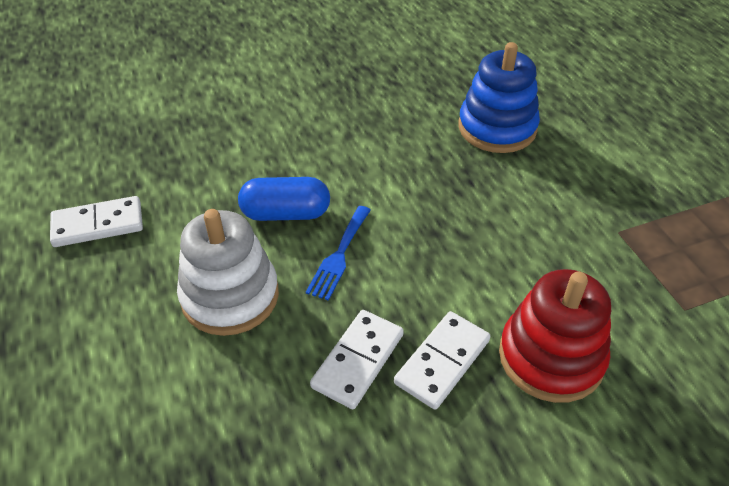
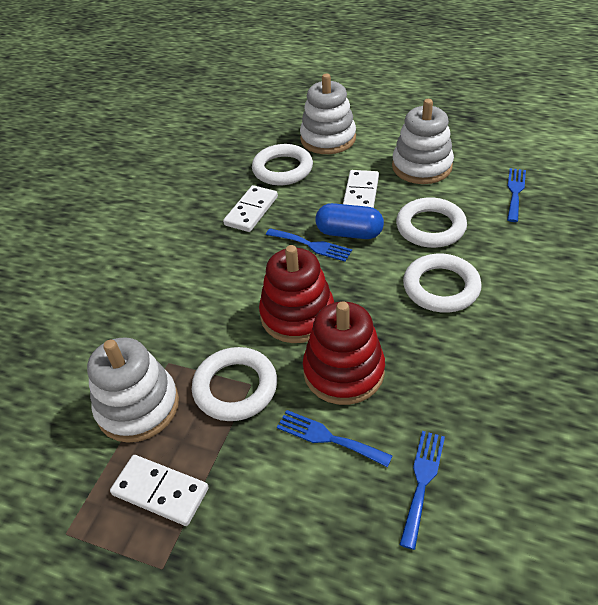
blue fork: 1 -> 4
blue stacking toy: 1 -> 0
red stacking toy: 1 -> 2
white ring: 0 -> 4
white stacking toy: 1 -> 3

